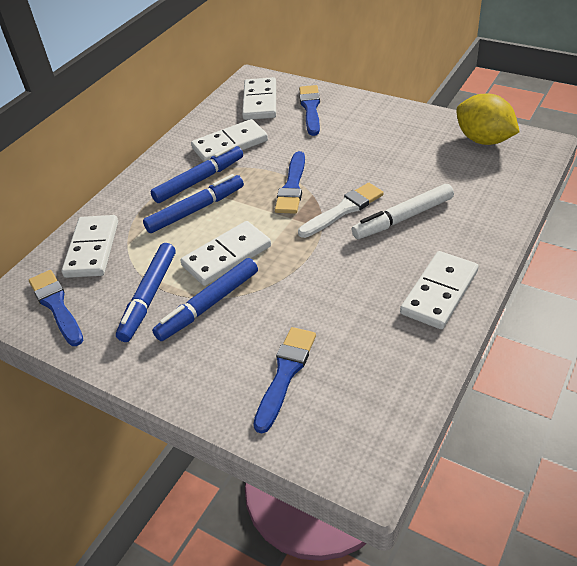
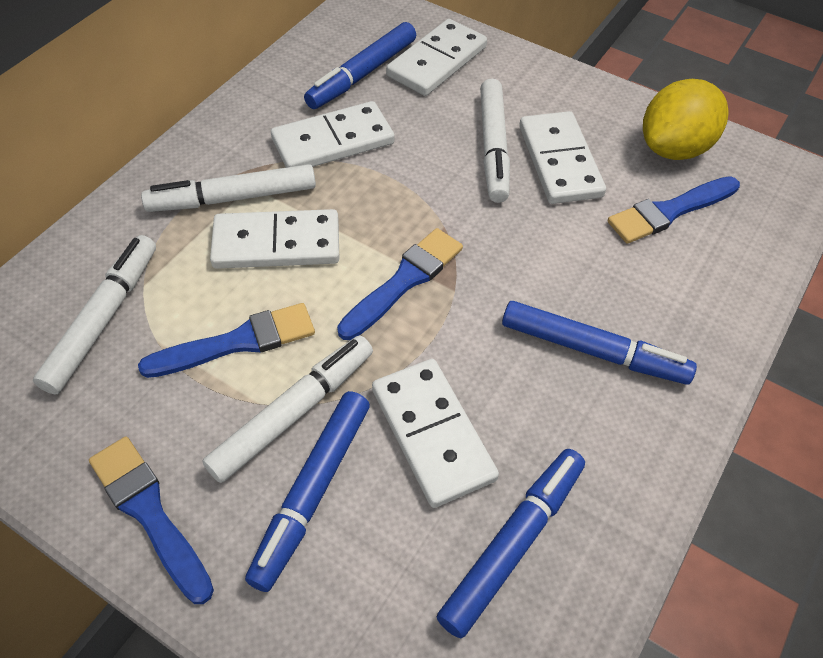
white brush: 1 -> 0
white marker: 1 -> 4

